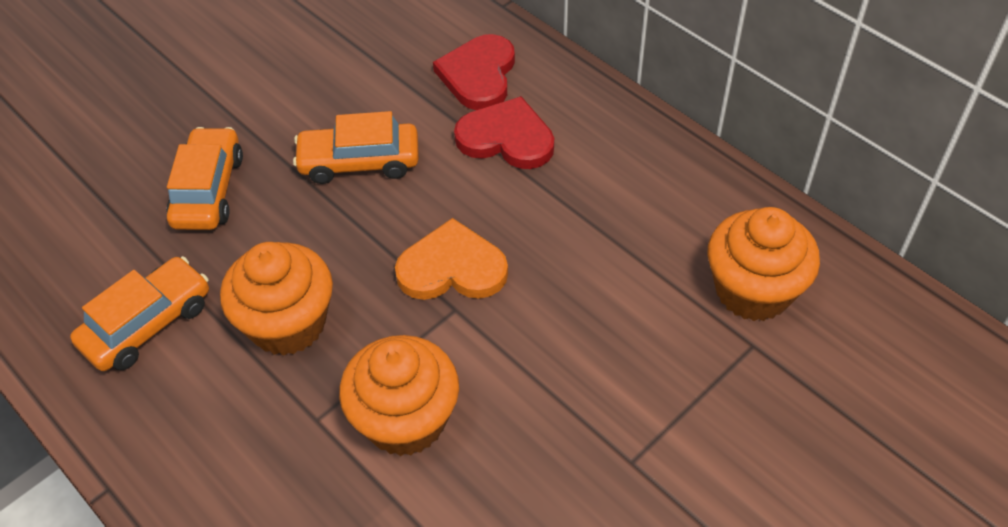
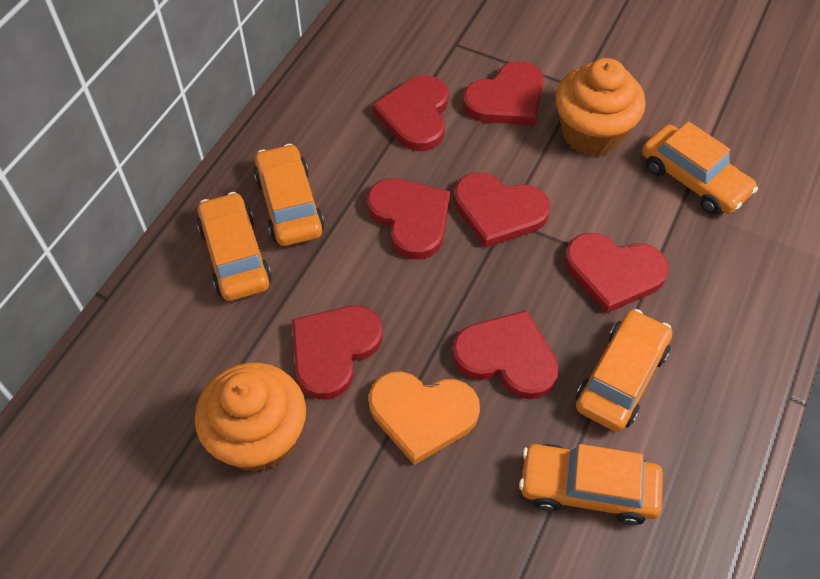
orange car: 3 -> 5
orange cupcake: 3 -> 2
red heart: 2 -> 7

